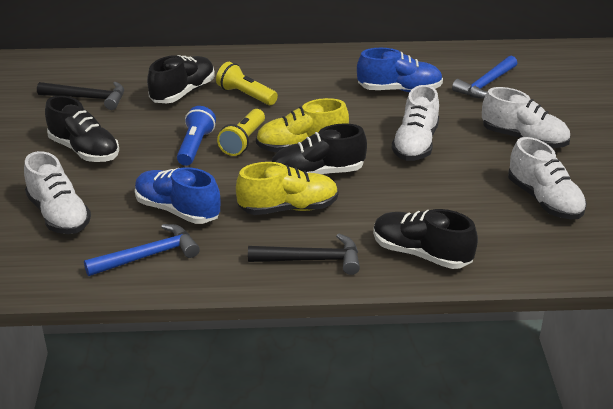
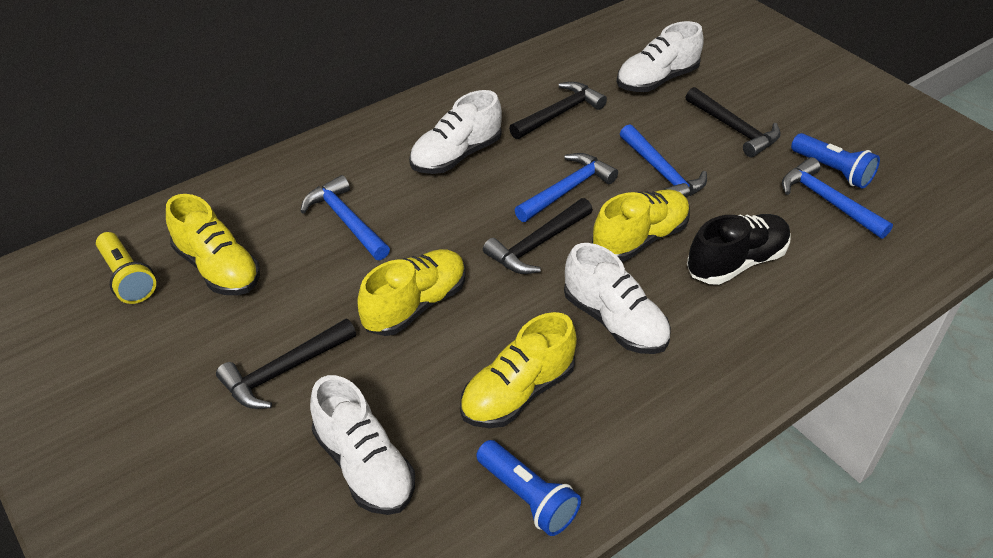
black hammer: 2 -> 4
black shoe: 4 -> 1
blue flashlight: 1 -> 2
blue hammer: 2 -> 4
blue shoe: 2 -> 0
yellow flashlight: 2 -> 1
yellow shoe: 2 -> 4

